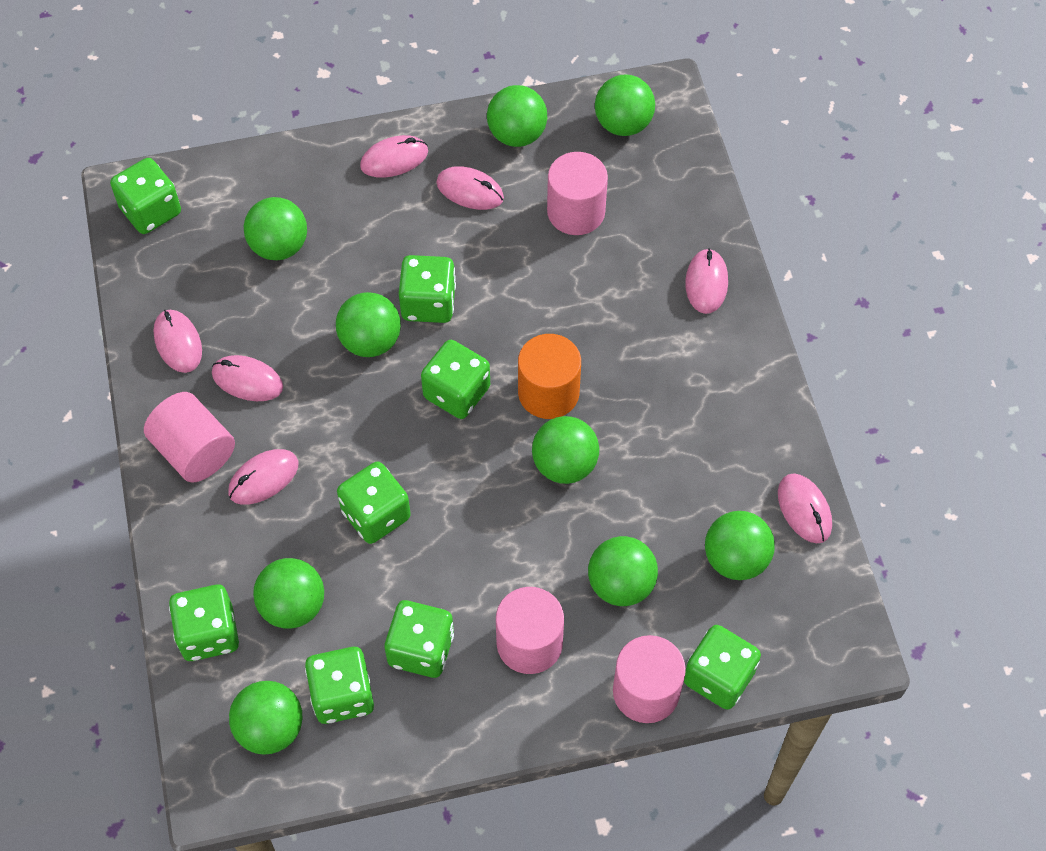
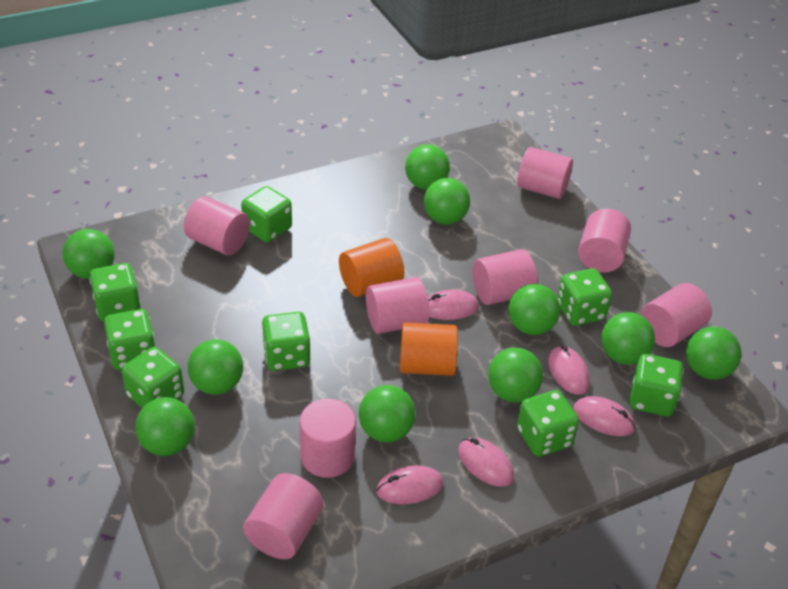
green ball: 9 -> 10
orange cylinder: 1 -> 2
pink cylinder: 4 -> 8
pink mouse: 7 -> 5

